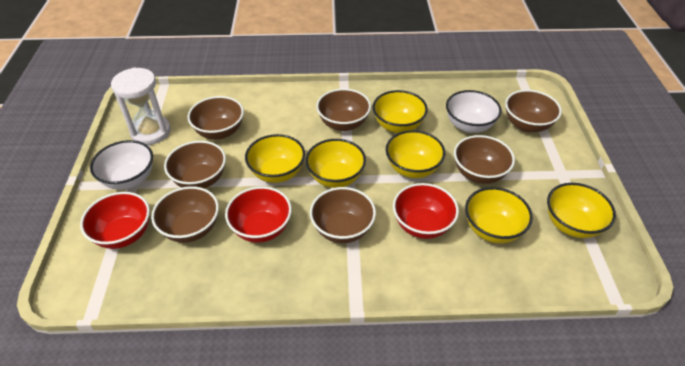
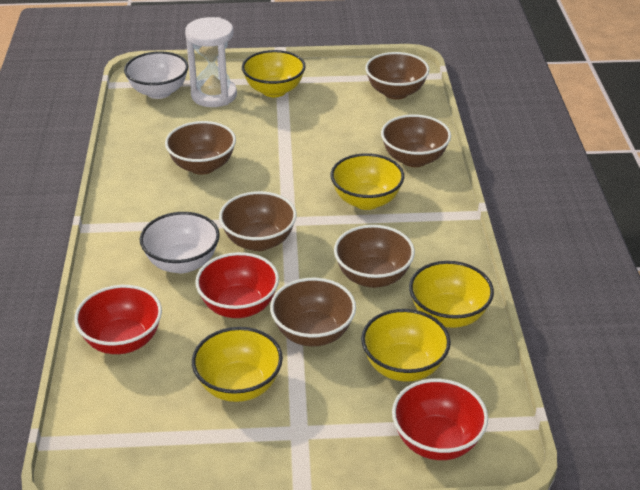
brown bowl: 7 -> 6
yellow bowl: 6 -> 5

